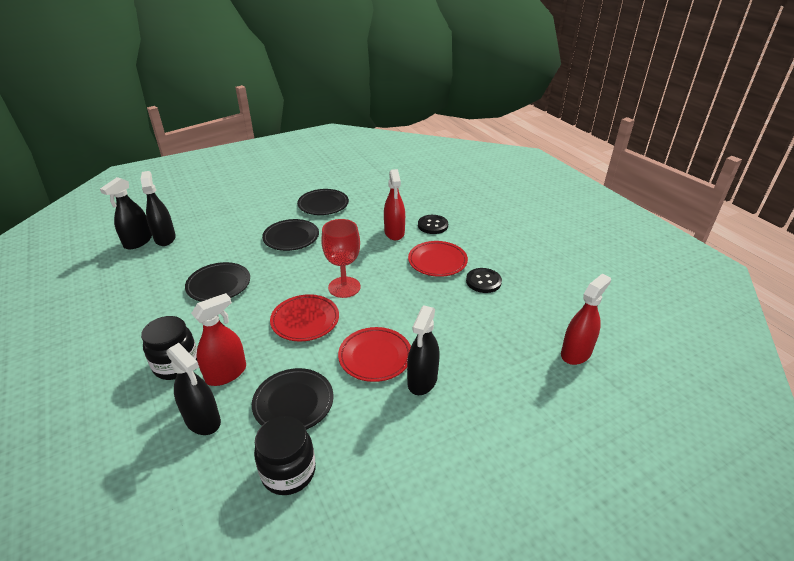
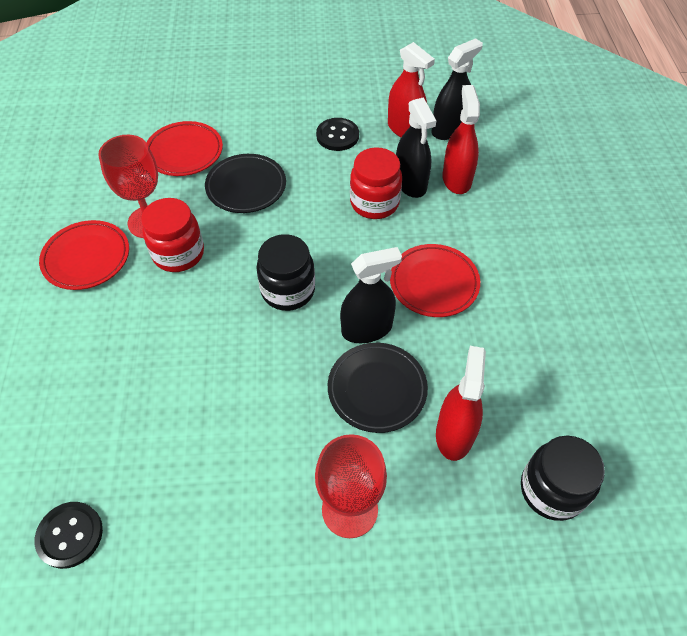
black plate: 4 -> 2
black spray bottle: 4 -> 3
red goblet: 1 -> 2
red jar: 0 -> 2

